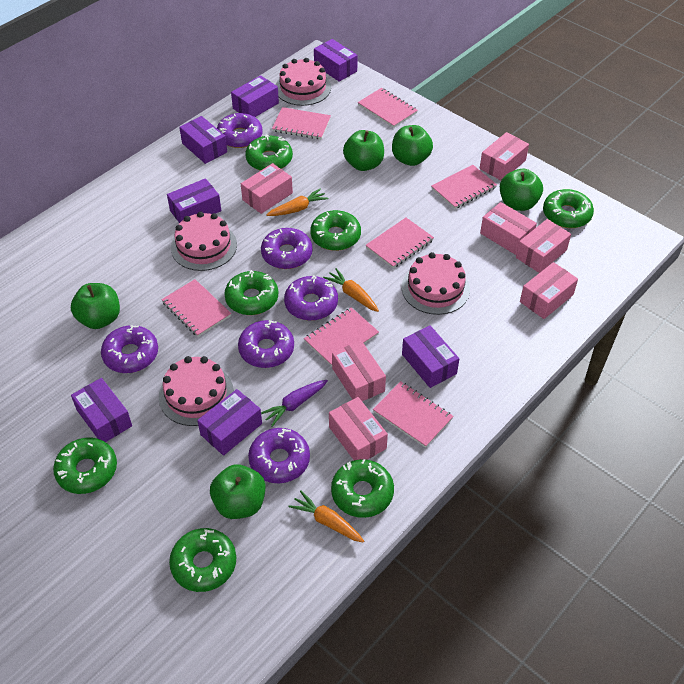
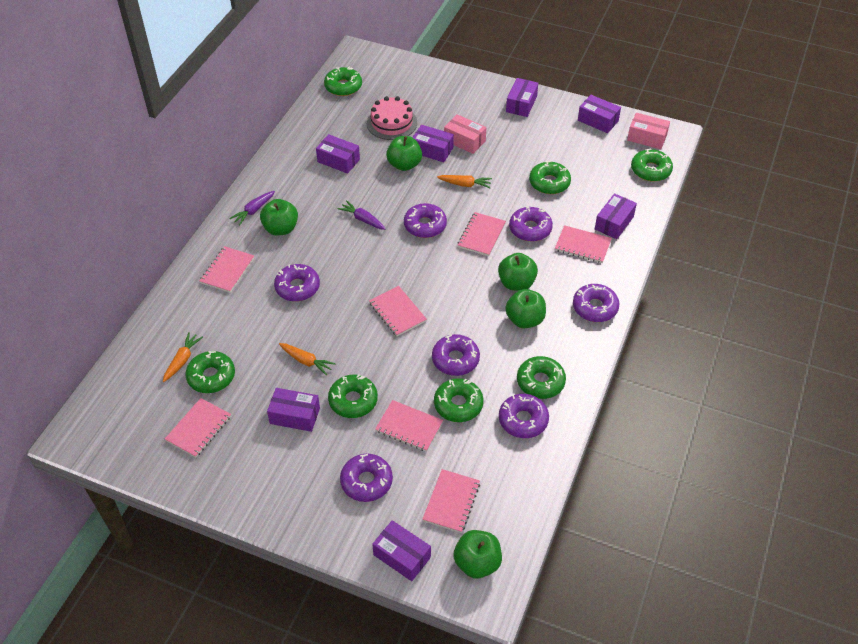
pink box: 7 -> 2
pink cake: 4 -> 1
purple carrot: 1 -> 2
purple donut: 6 -> 7

